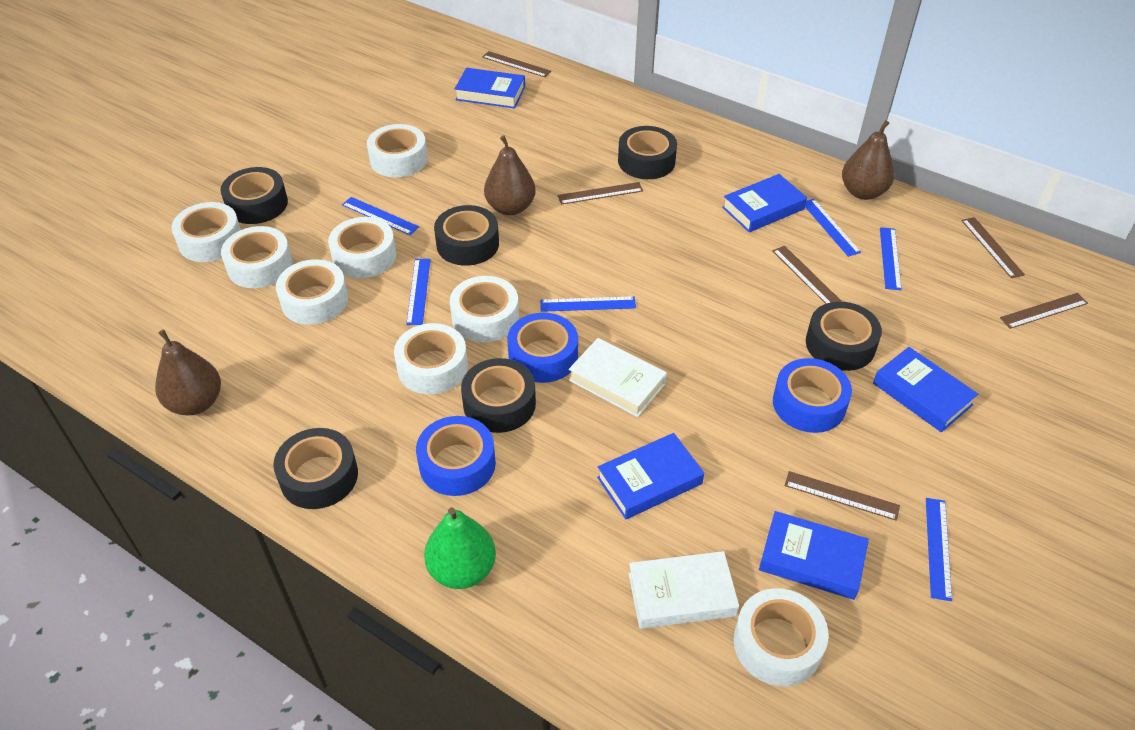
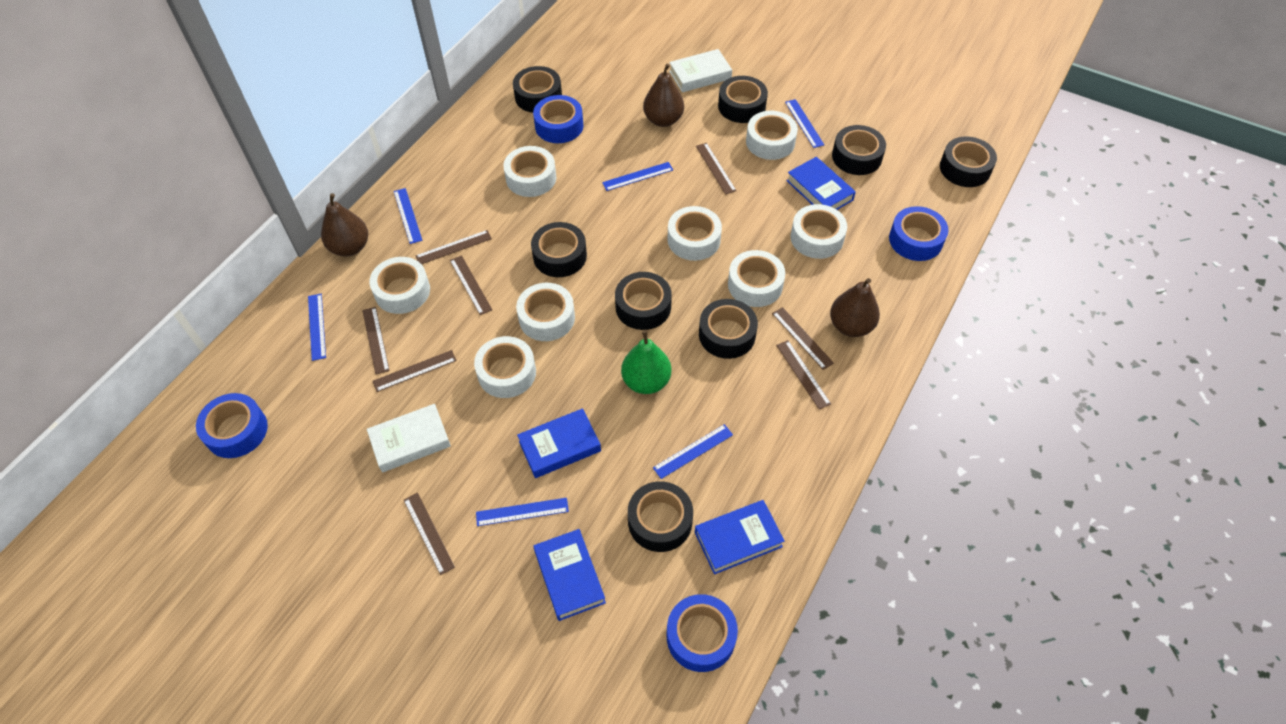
black tape: 6 -> 8
blue book: 5 -> 4
blue tape: 3 -> 4
brown ruler: 6 -> 8

